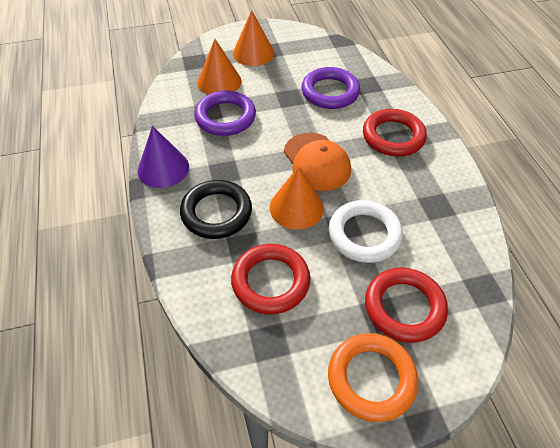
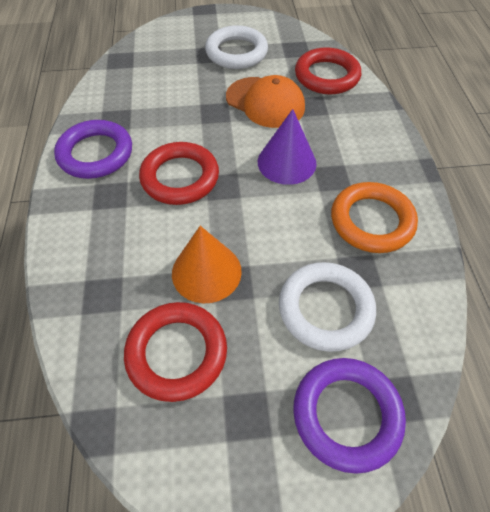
black ring: 1 -> 0
orange cone: 3 -> 1
white ring: 1 -> 2

